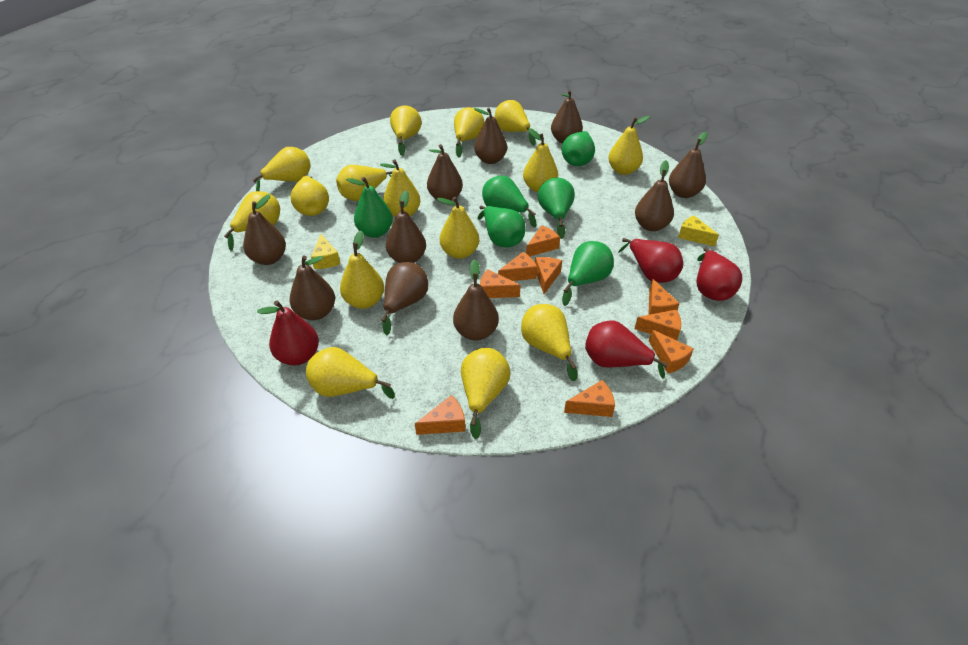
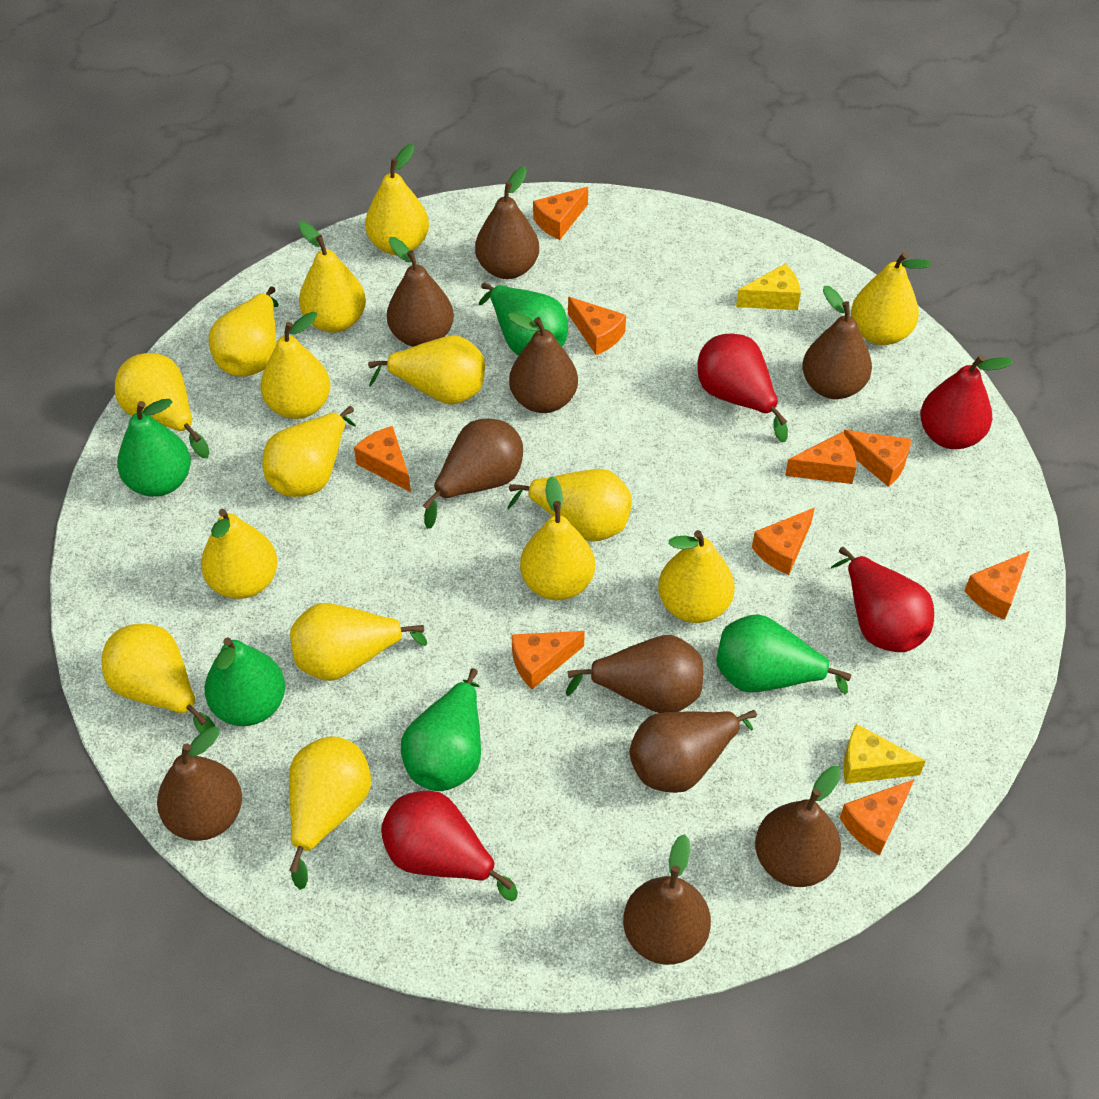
green pear: 6 -> 5

